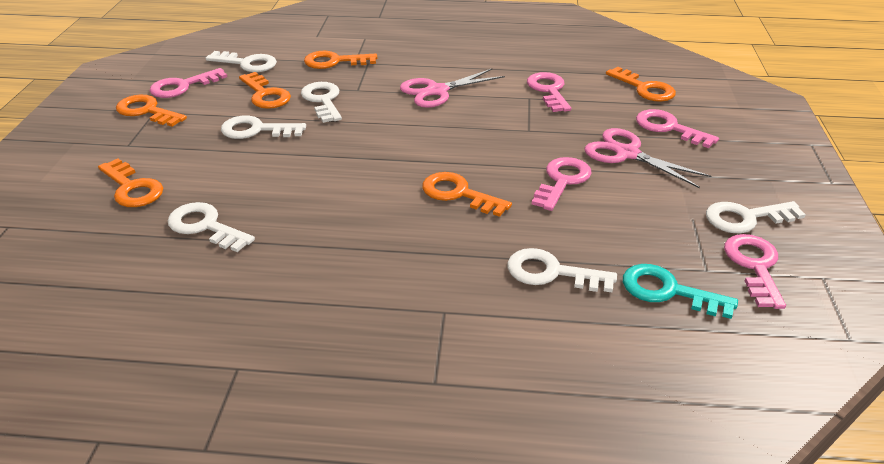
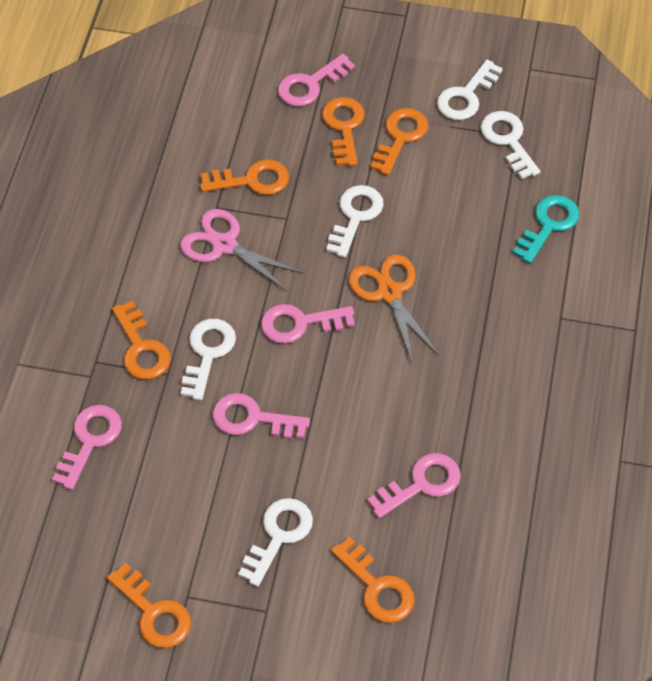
orange scissors: 0 -> 1
pink scissors: 2 -> 1
white key: 6 -> 5

